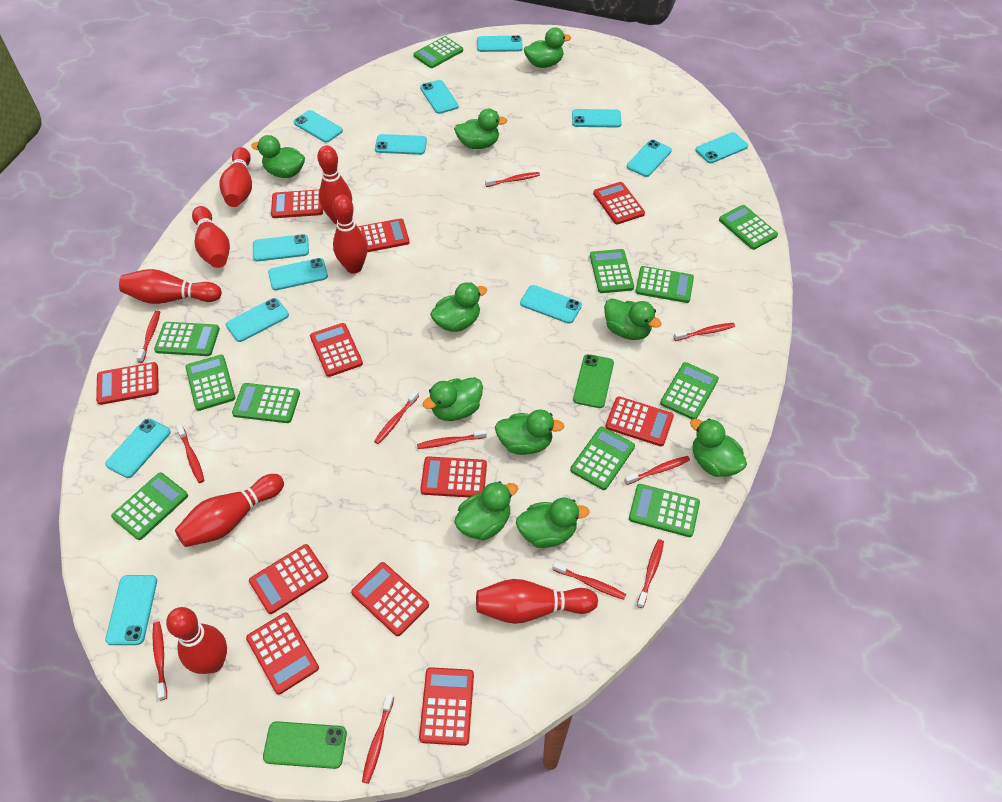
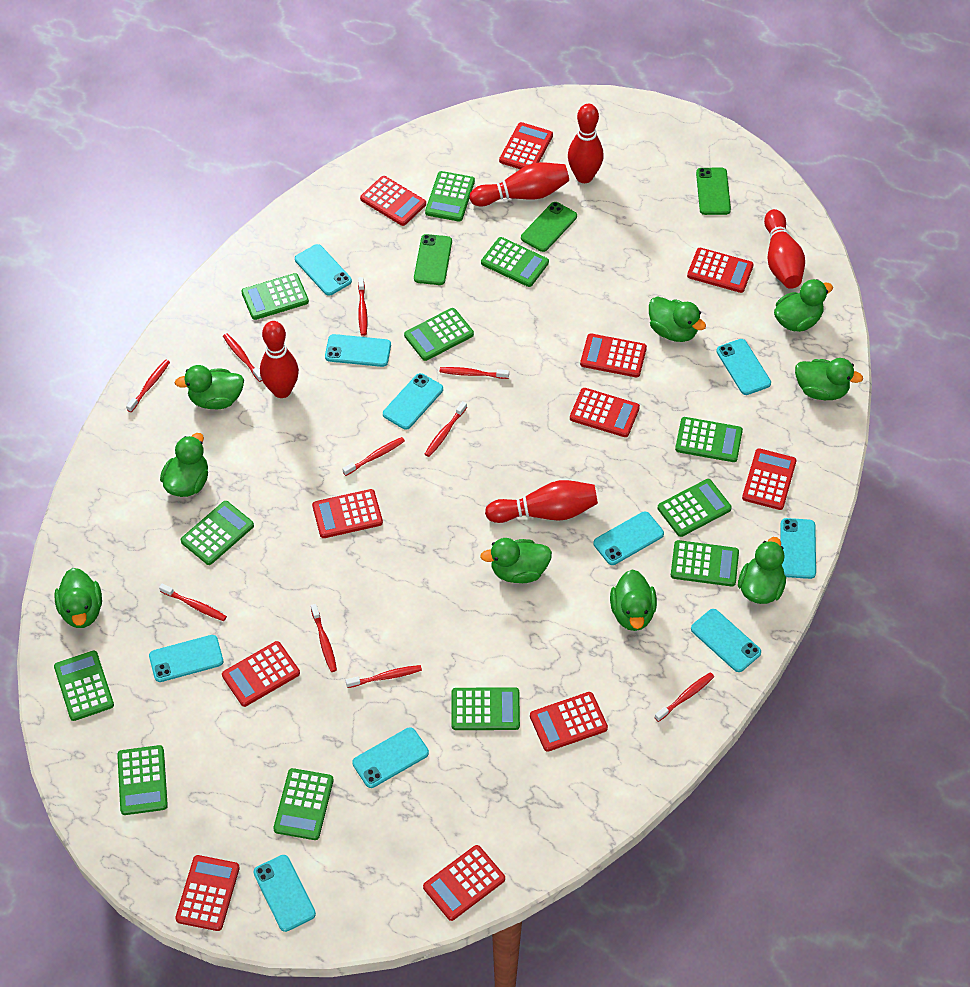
green calculator: 11 -> 12
green duck: 10 -> 9
green phone: 2 -> 3
red bowling pin: 8 -> 5
red toothbrush: 11 -> 10
turquoise phone: 13 -> 10

